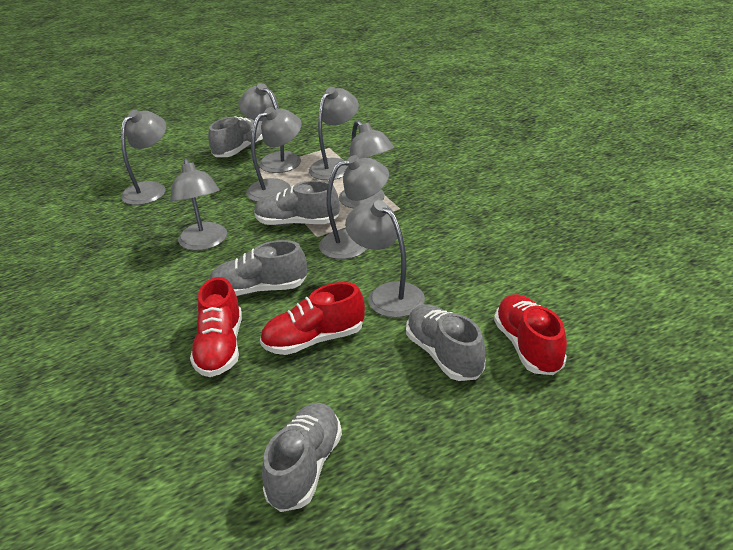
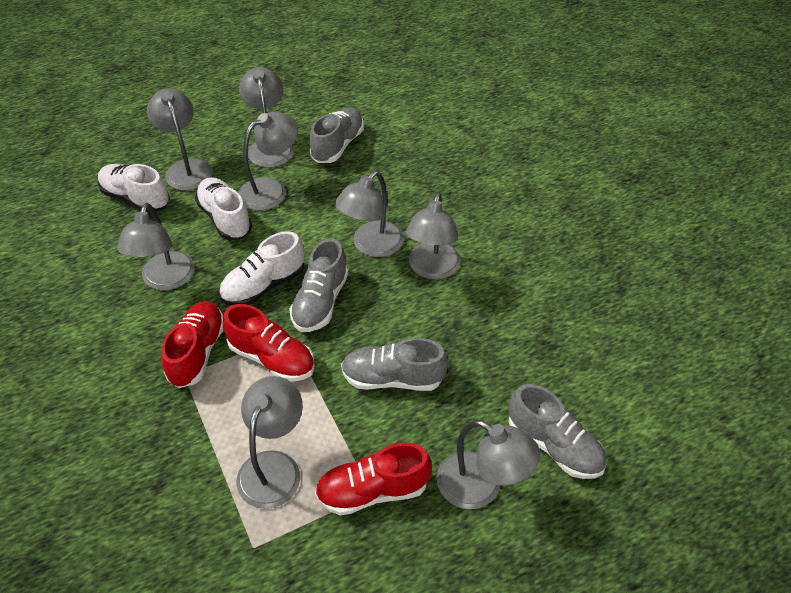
grey shoe: 5 -> 4
white shoe: 0 -> 3

